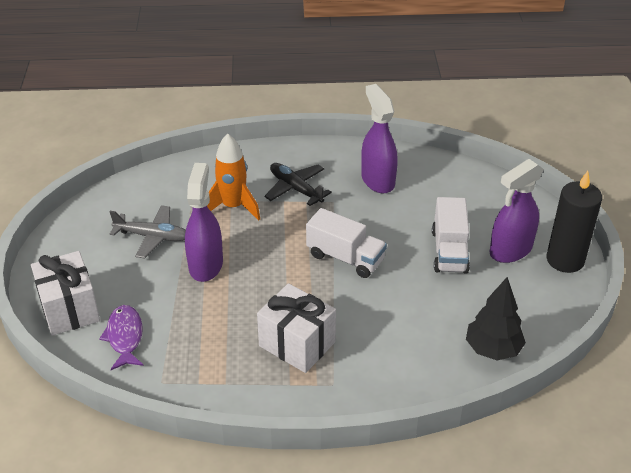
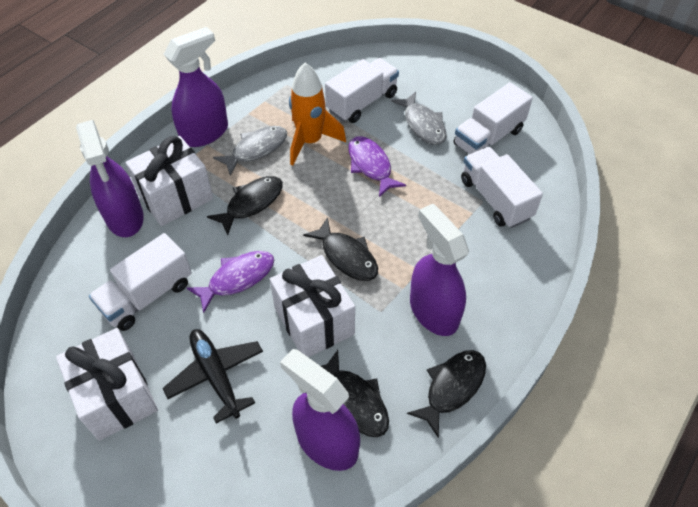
black candle: 1 -> 0
black fish: 0 -> 4
black tree: 1 -> 0
grey fish: 0 -> 2
grey plane: 1 -> 0
purple fish: 1 -> 2
purple spray bottle: 3 -> 4
white gift: 2 -> 3
white truck: 2 -> 4

